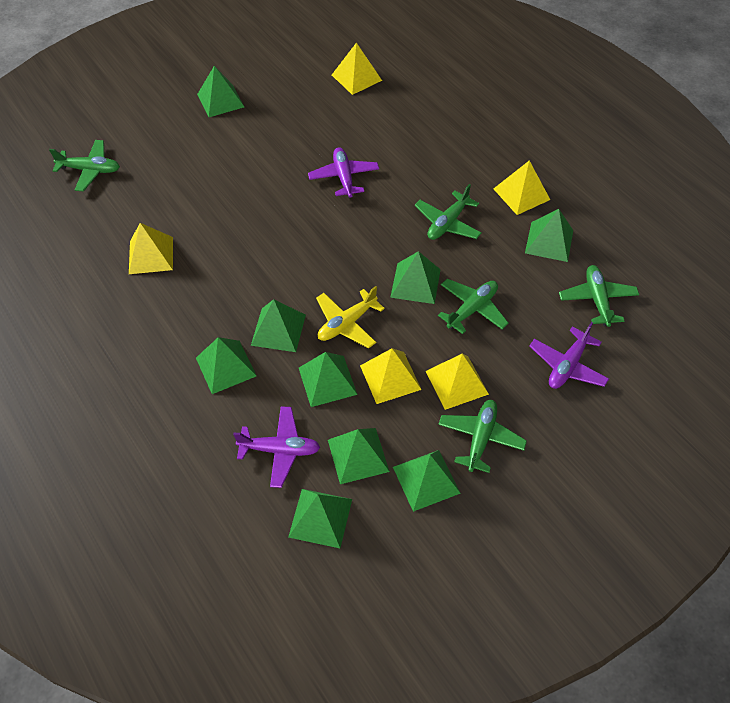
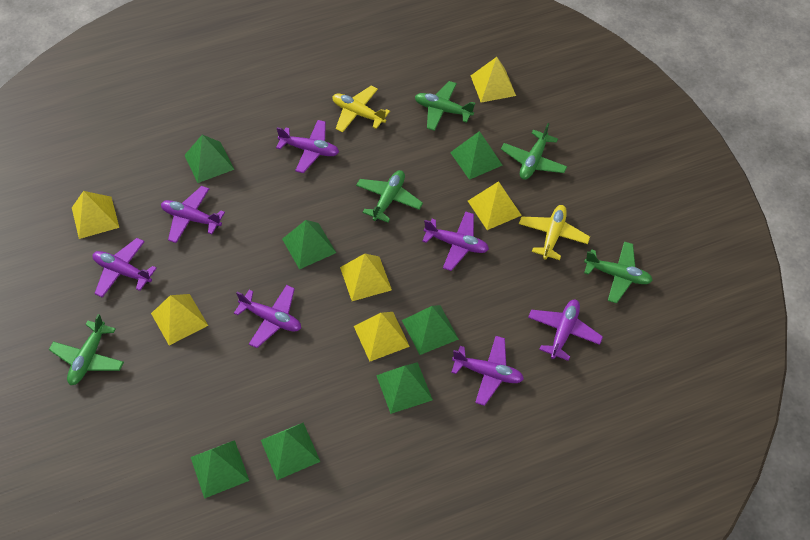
green pyramid: 9 -> 7
purple plane: 3 -> 7
yellow plane: 1 -> 2
yellow pyramid: 5 -> 6

